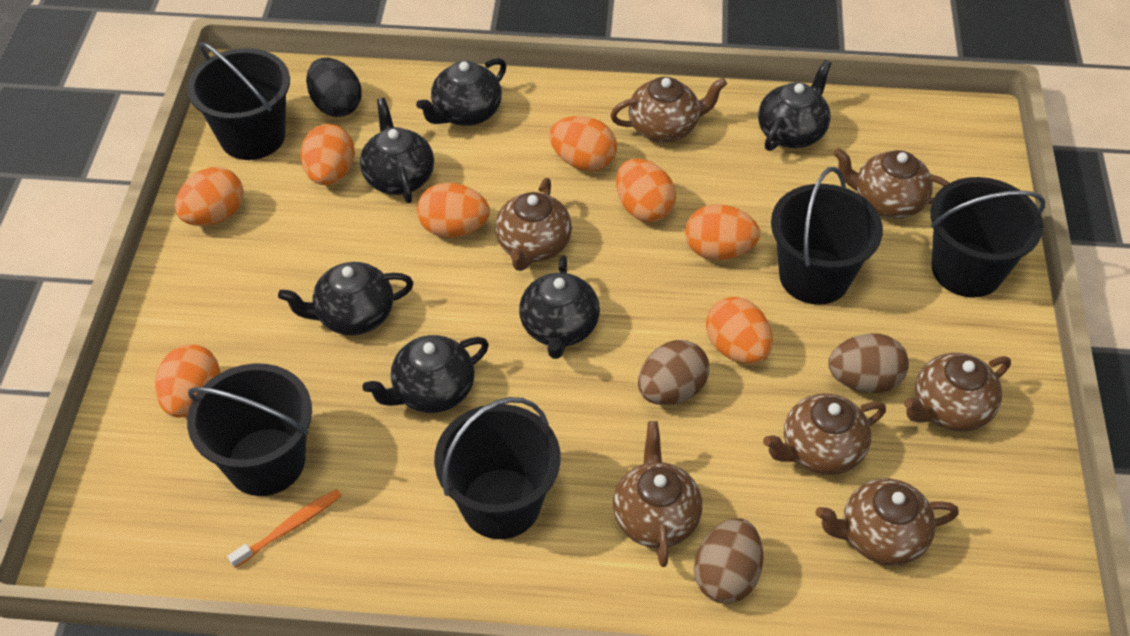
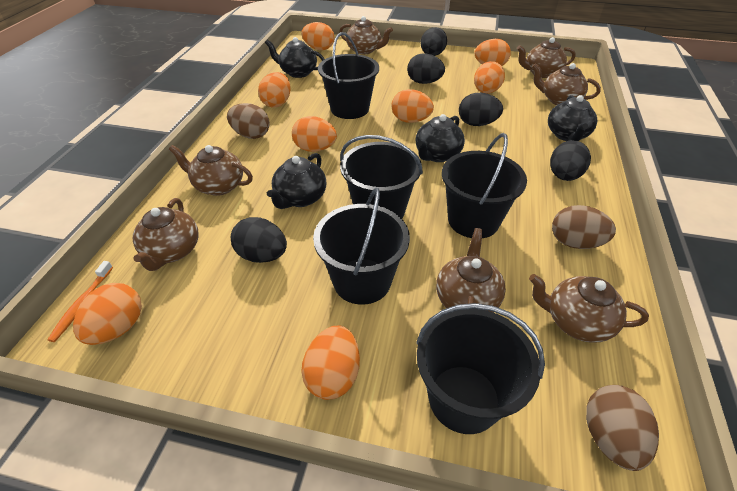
black egg: 1 -> 5
black teapot: 6 -> 4

